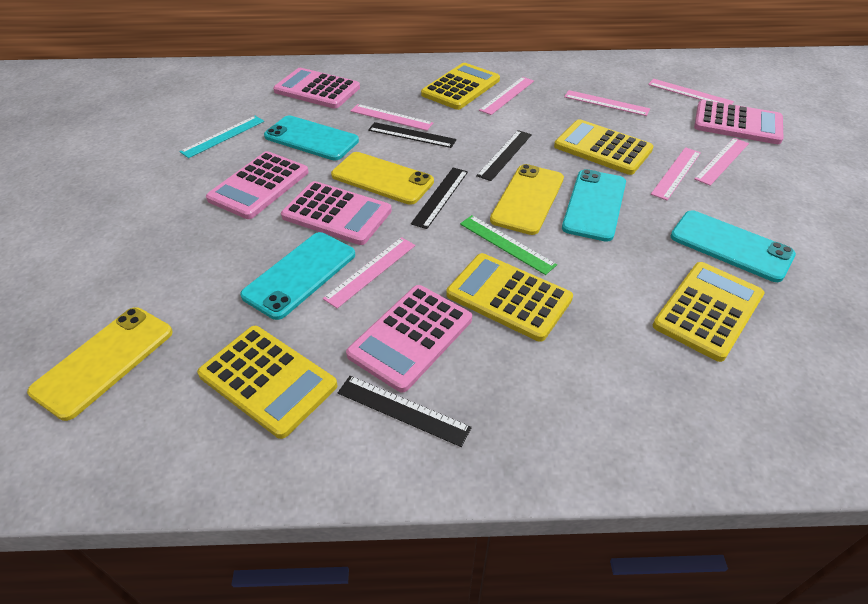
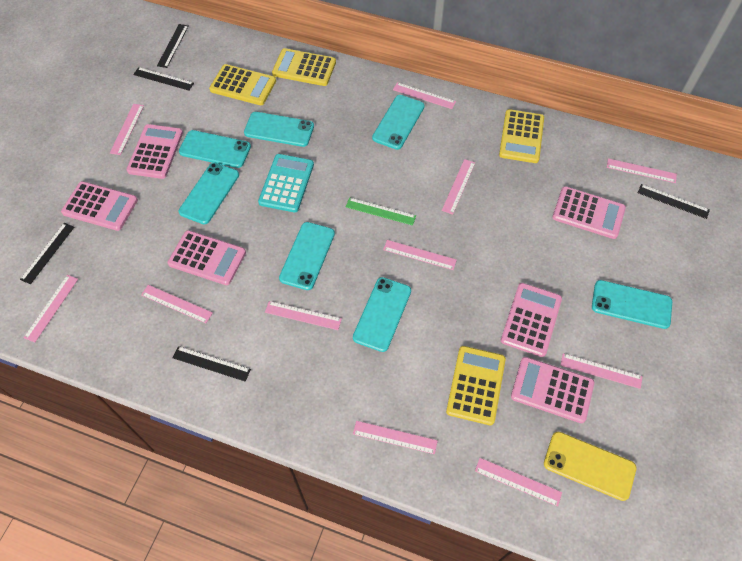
black ruler: 4 -> 5
pink calculator: 5 -> 6
pink ruler: 7 -> 11
turquoise calculator: 0 -> 1
turquoise phone: 4 -> 7
turquoise ruler: 1 -> 0
yellow calculator: 5 -> 4
yellow phone: 3 -> 1

